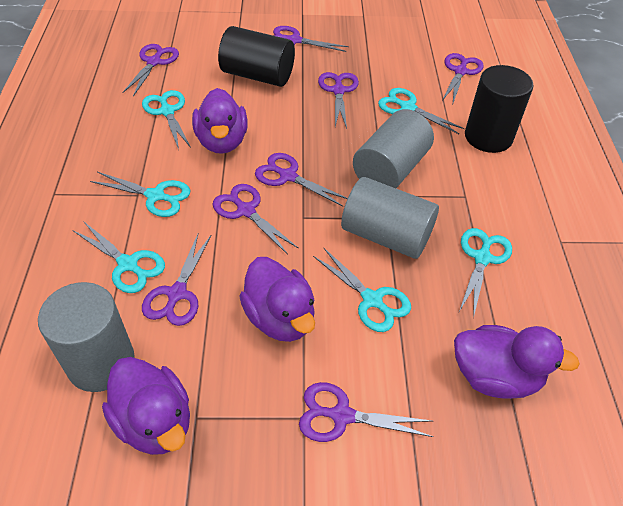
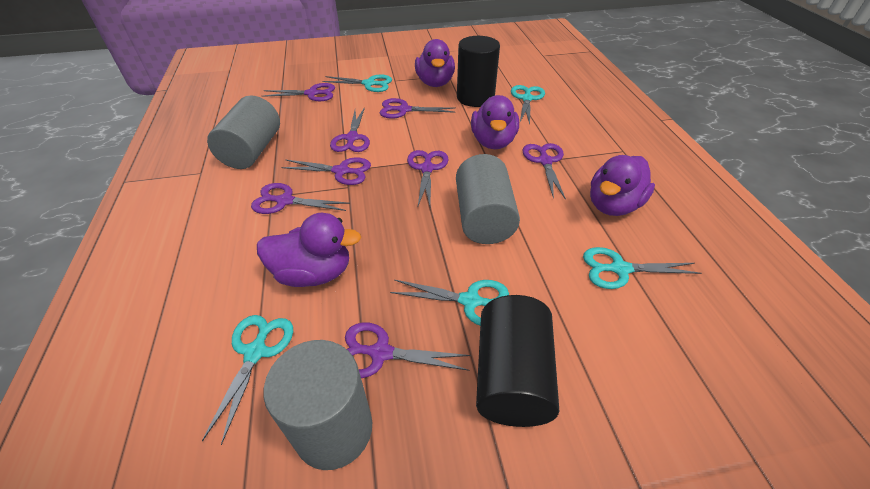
turquoise scissors: 6 -> 5

